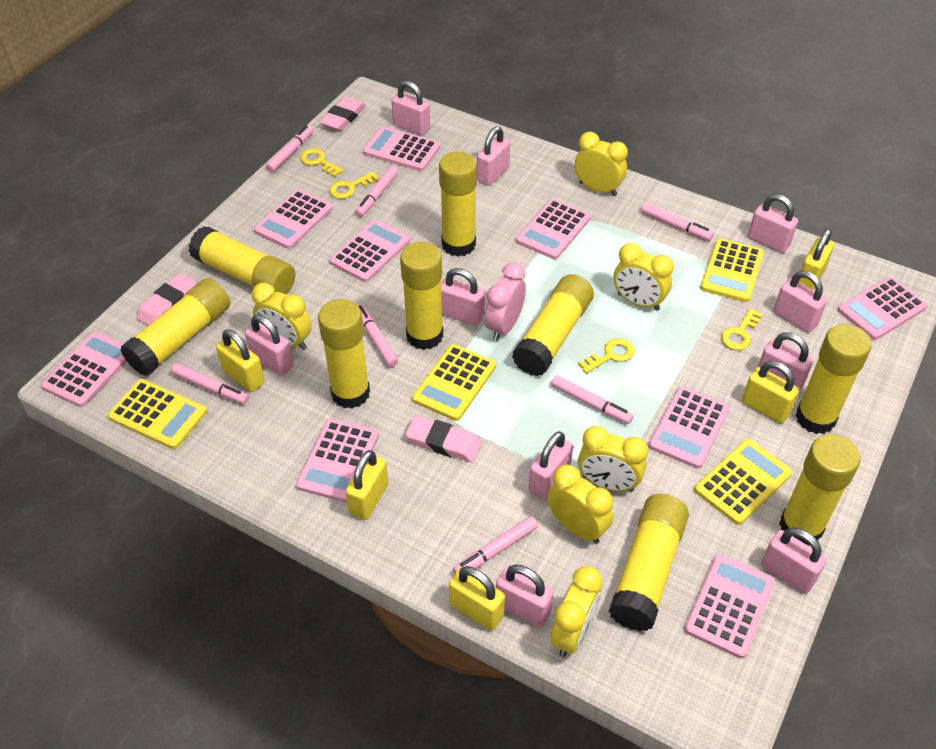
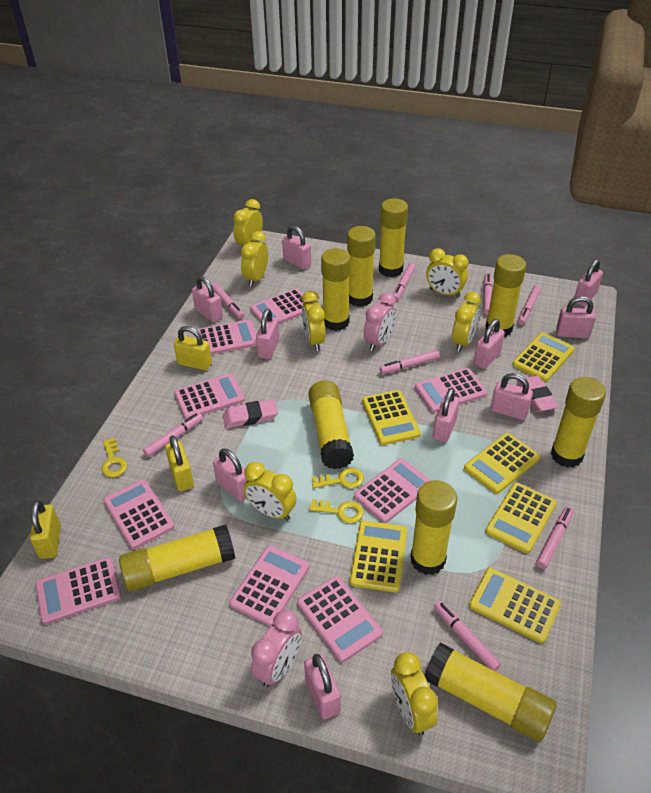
pink clock: 1 -> 2
pink eraser: 3 -> 2
pink marker: 7 -> 8
yellow calculator: 4 -> 6
yellow clock: 6 -> 7
yellow key: 4 -> 3
yellow padlock: 5 -> 3

